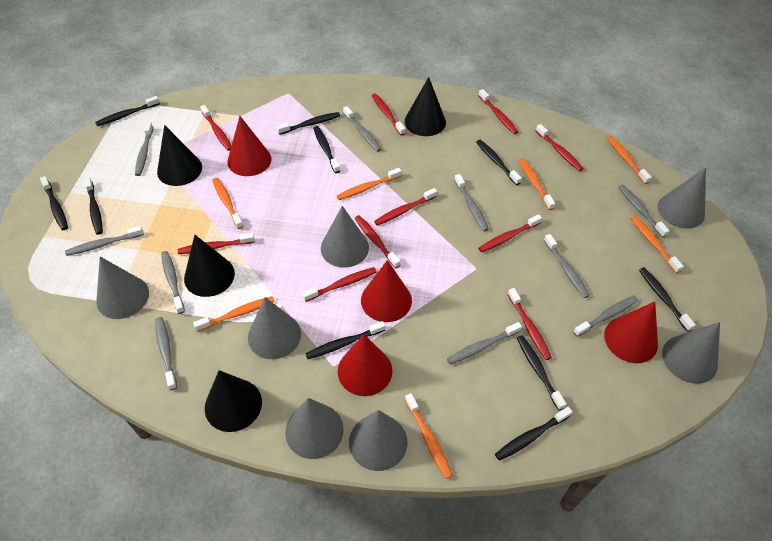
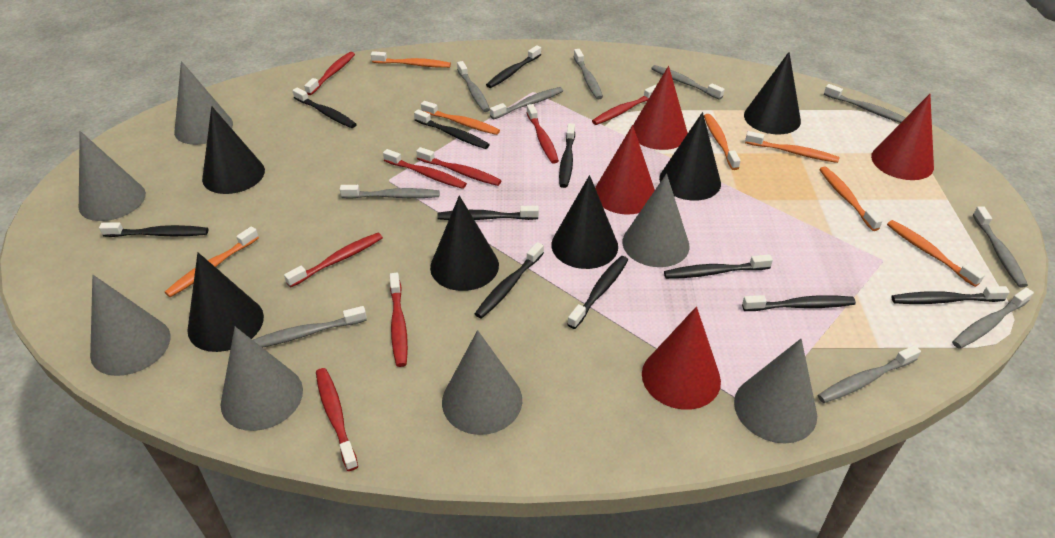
black cone: 4 -> 6
black toothbrush: 10 -> 11
red toothbrush: 10 -> 8

